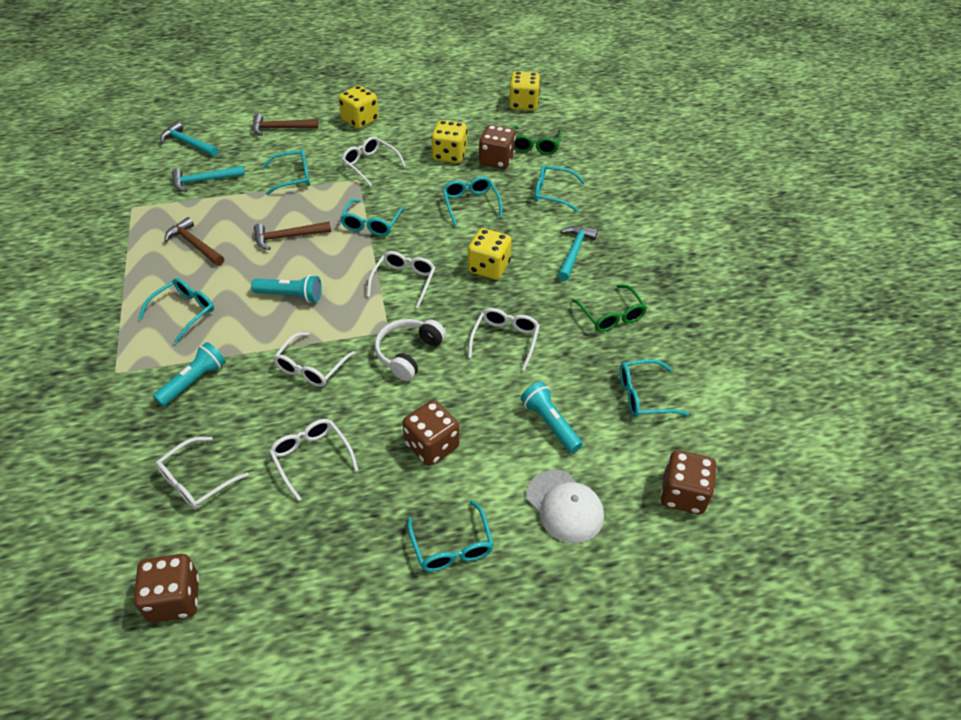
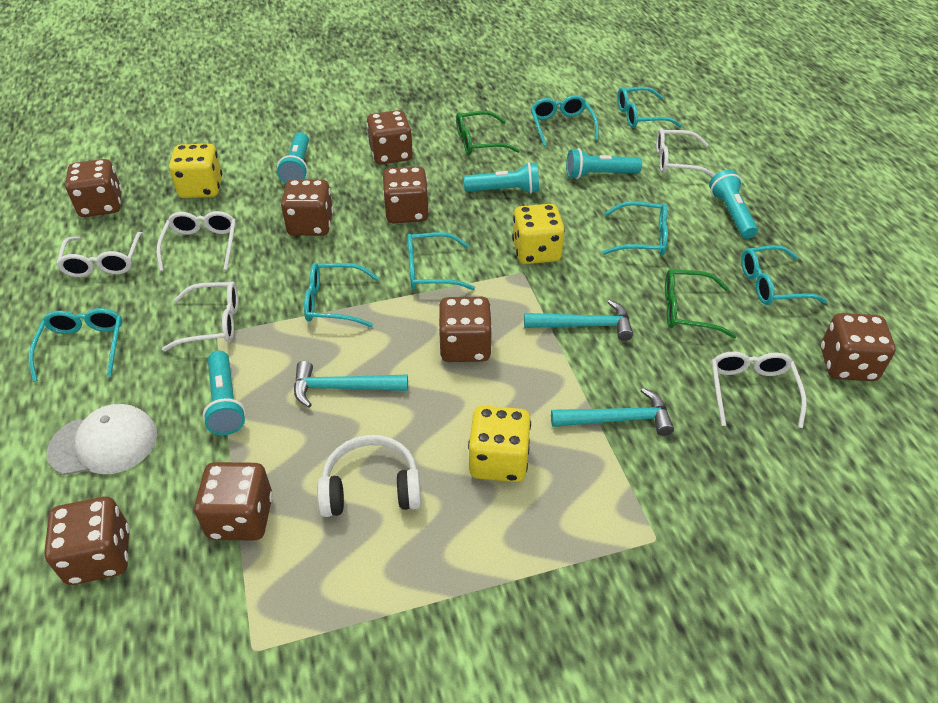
brown dice: 4 -> 8
brown hammer: 3 -> 0
turquoise flashlight: 3 -> 5
white glasses: 6 -> 5
yellow dice: 4 -> 3

